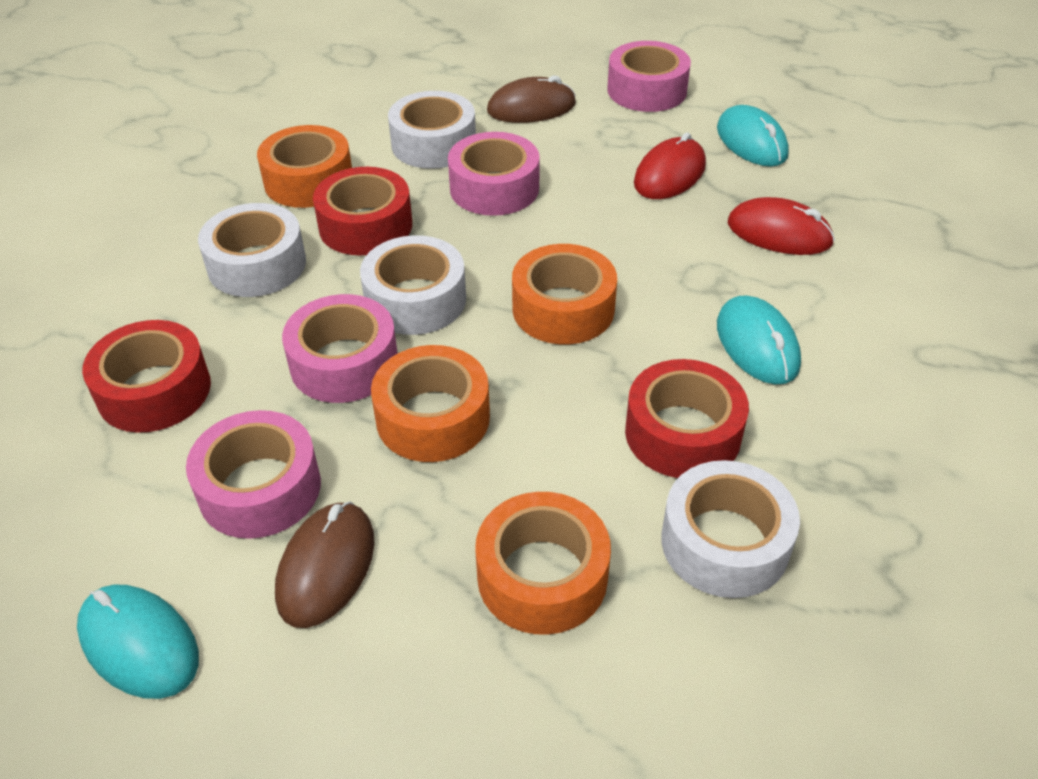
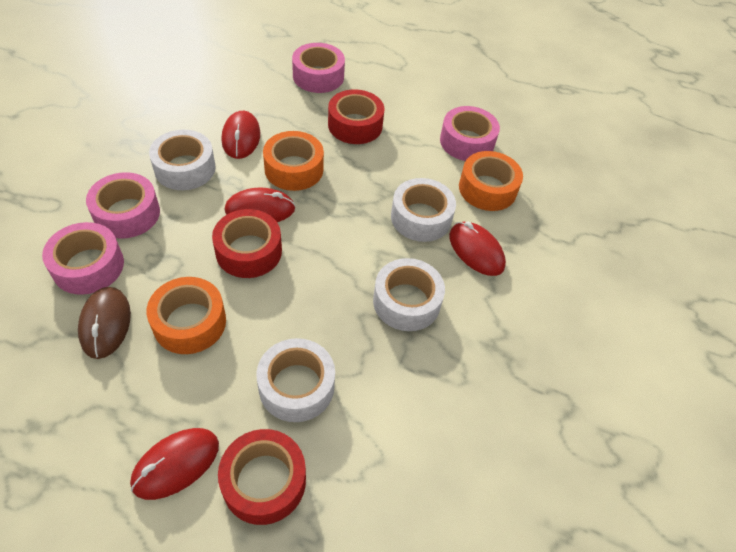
brown mouse: 2 -> 1
orange tape: 4 -> 3
red mouse: 2 -> 4
turquoise mouse: 3 -> 0

